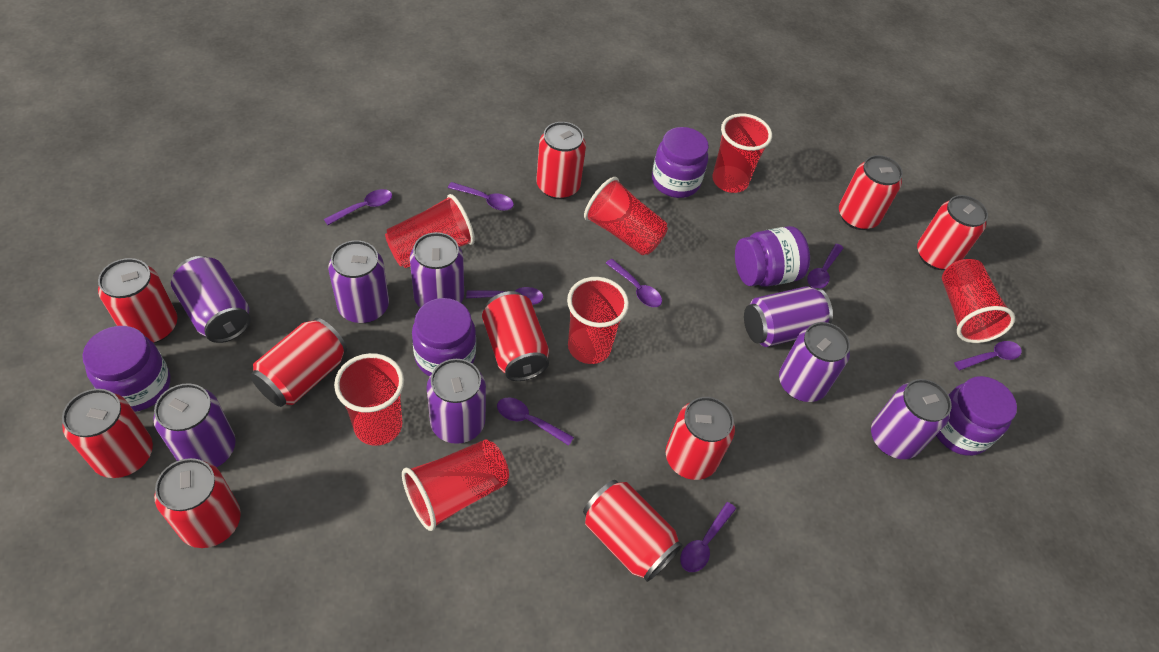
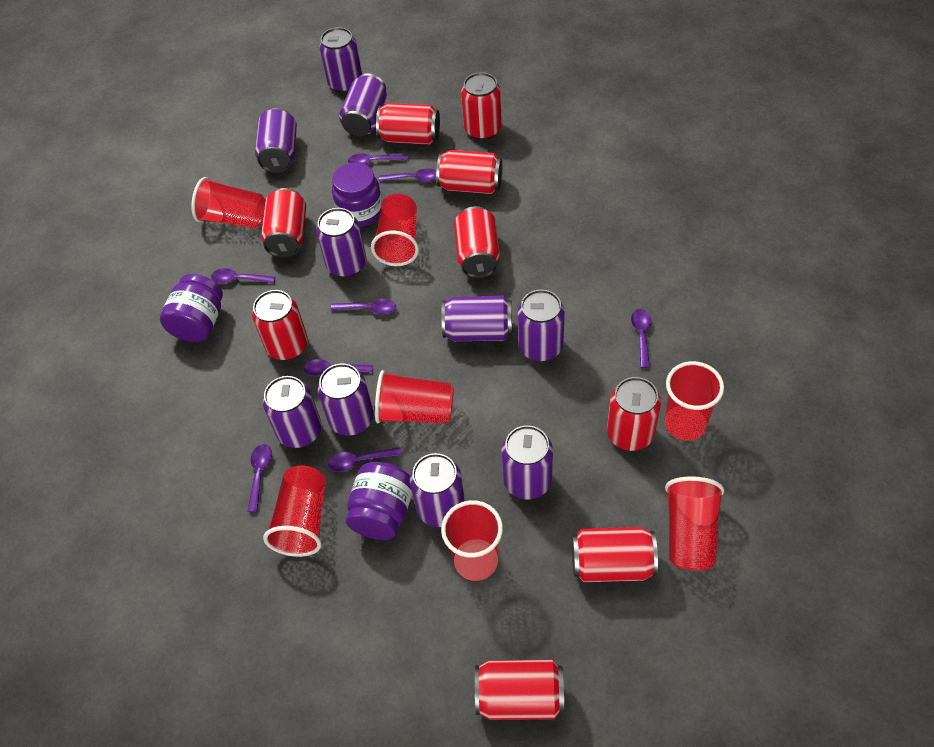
purple can: 8 -> 10
purple jar: 5 -> 3
red can: 10 -> 9

